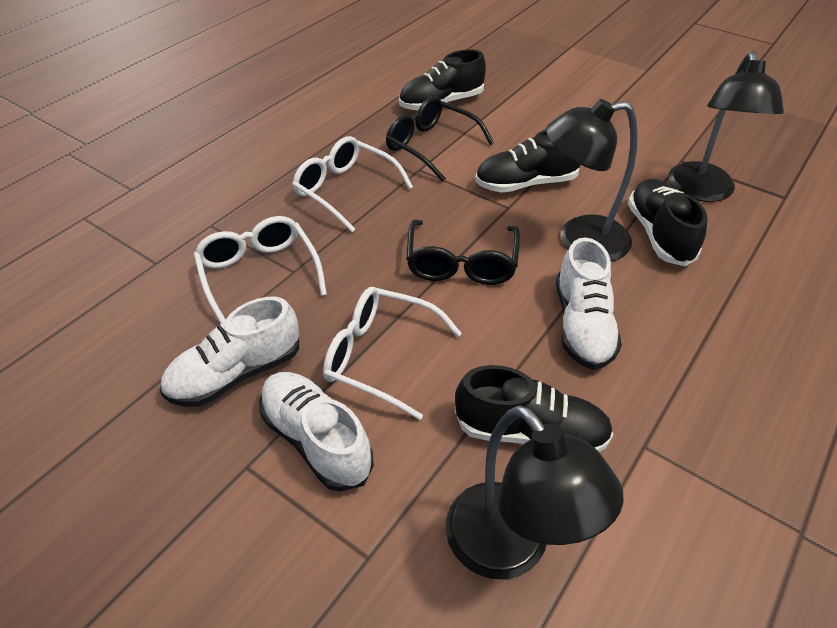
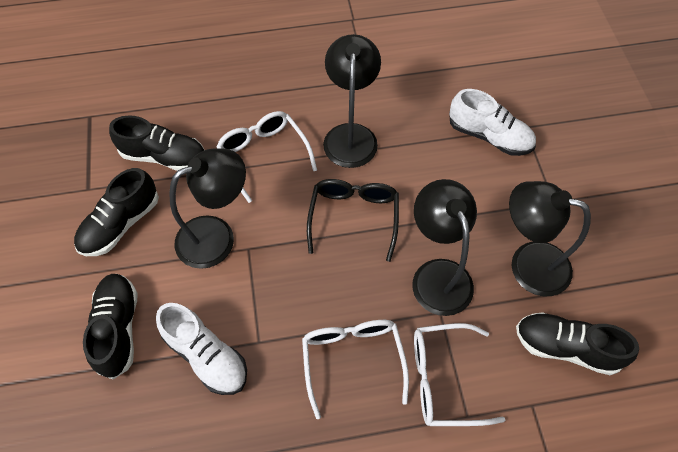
black glasses: 2 -> 1
black lamp: 3 -> 4
white shoe: 3 -> 2

